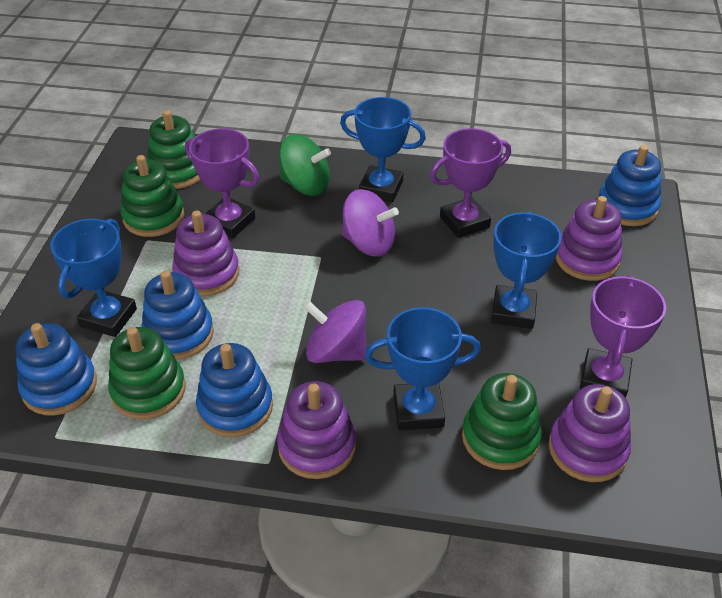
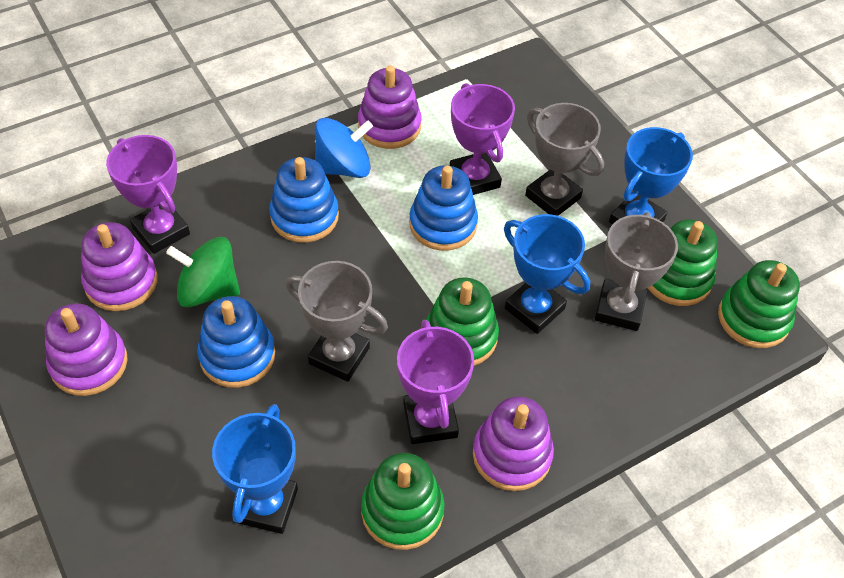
blue spinning top: 0 -> 1
blue stacking toy: 4 -> 3
blue trophy: 4 -> 3
grey trophy: 0 -> 3
purple spinning top: 2 -> 0

